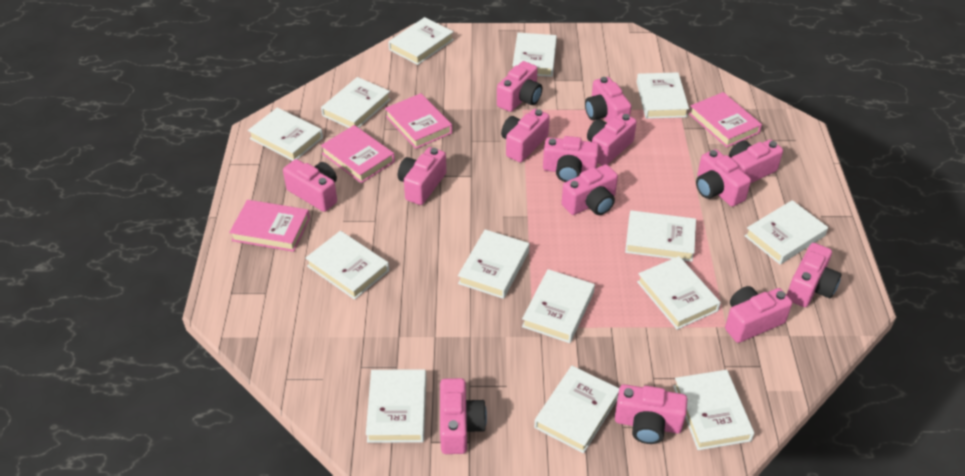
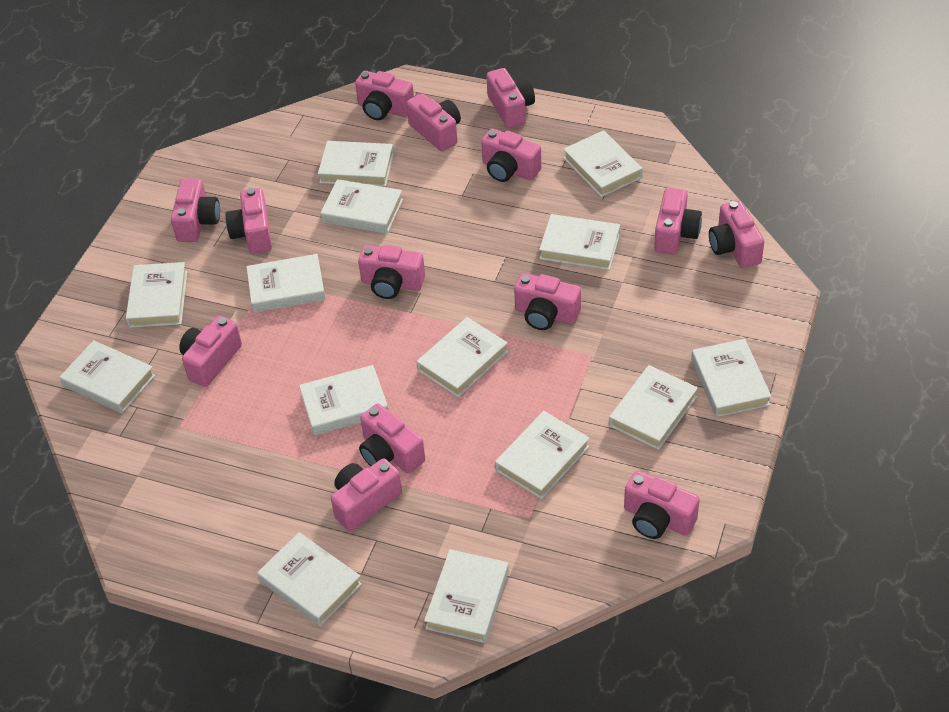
pink book: 4 -> 0

